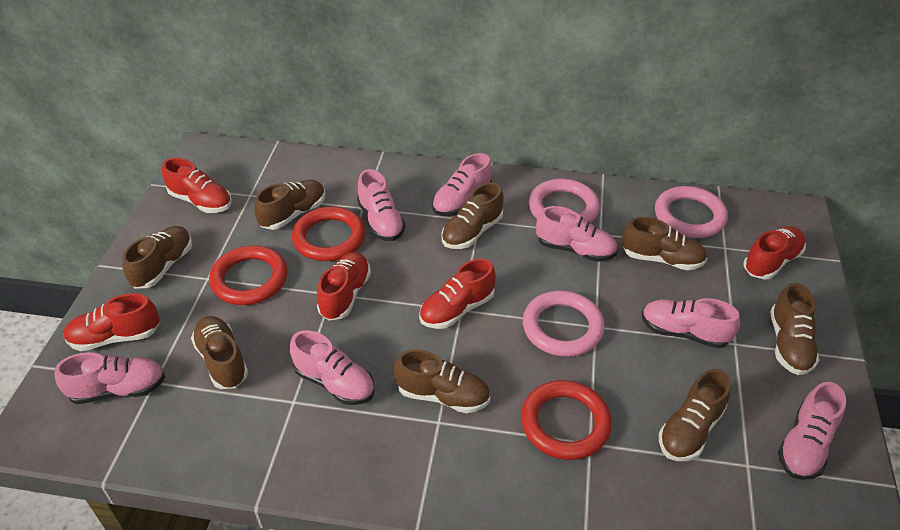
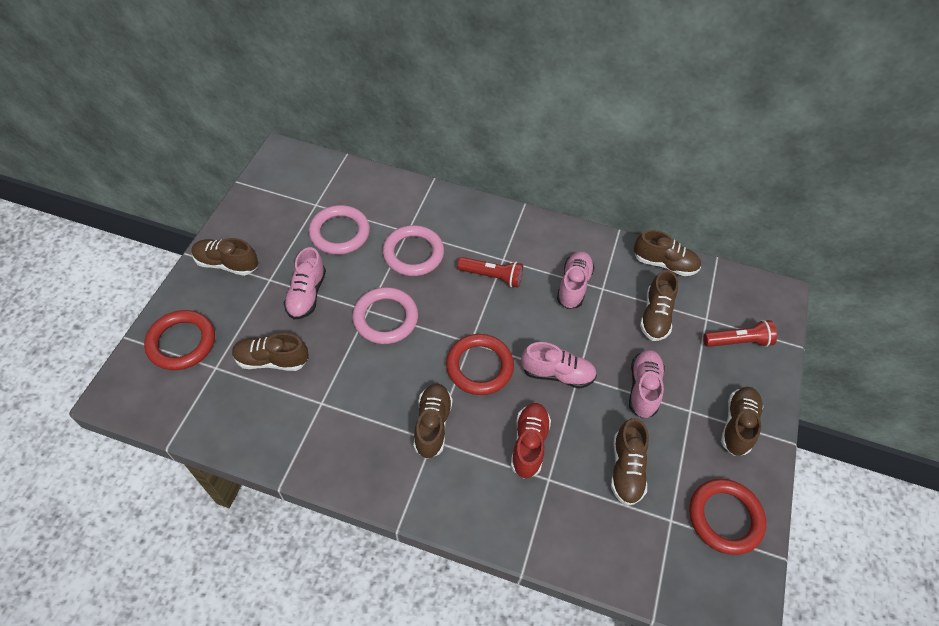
brown shoe: 8 -> 7
pink shoe: 7 -> 4
red flashlight: 0 -> 2
red shoe: 5 -> 1

